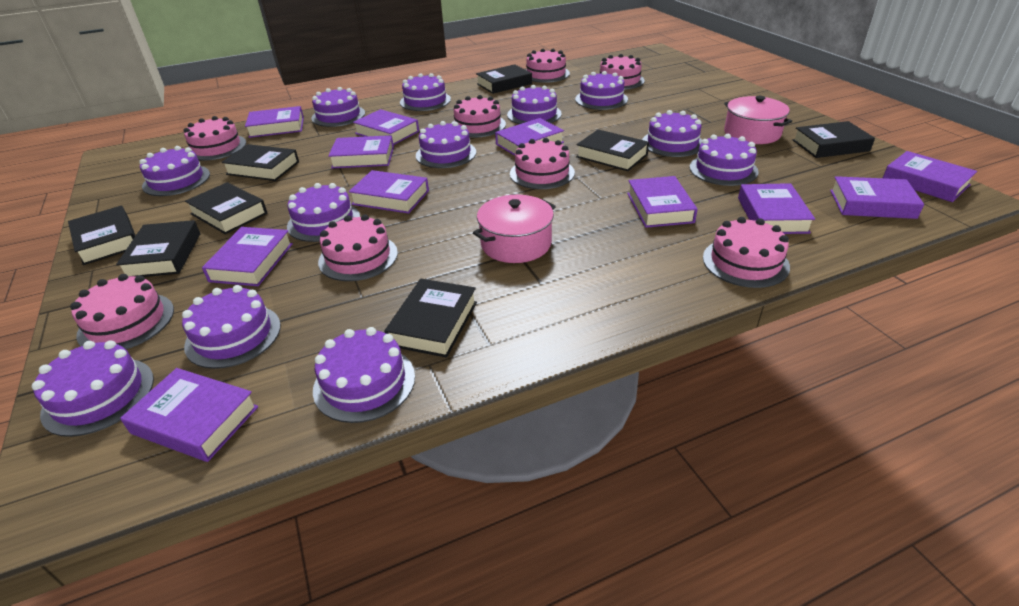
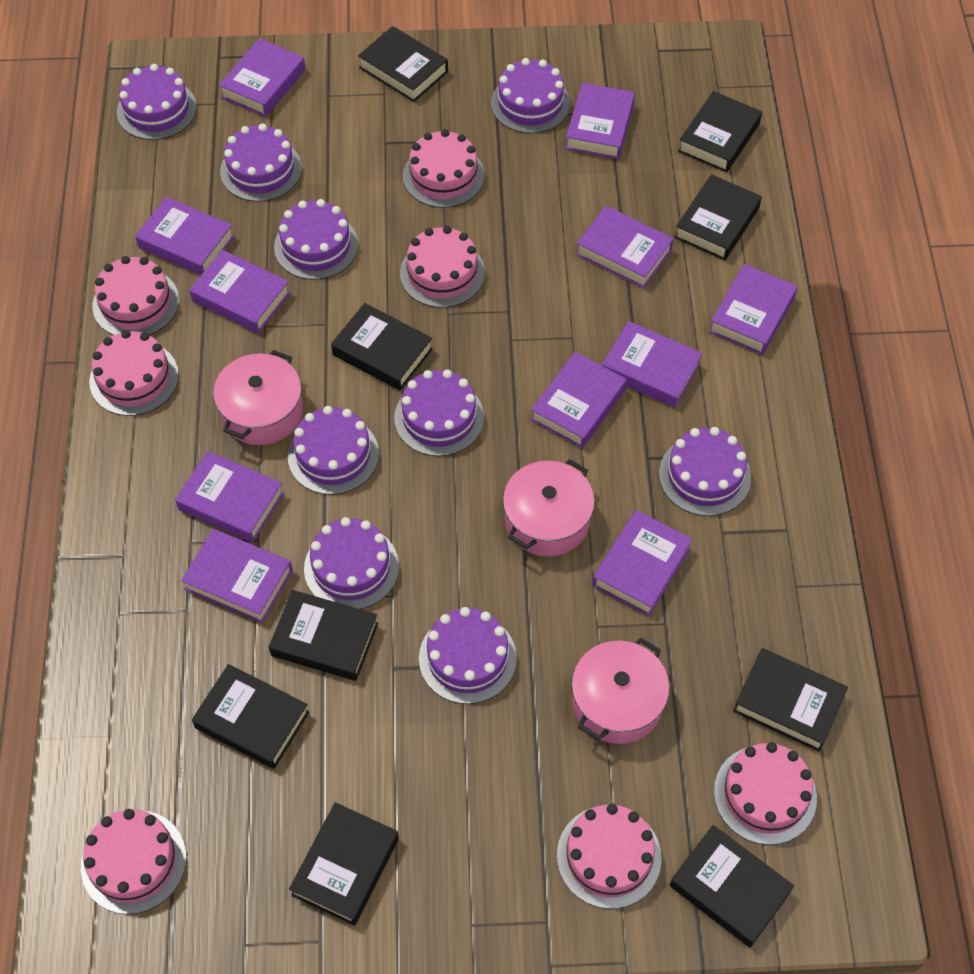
black book: 8 -> 9
pink cake: 8 -> 7
pink pot: 2 -> 3
purple cake: 12 -> 9

